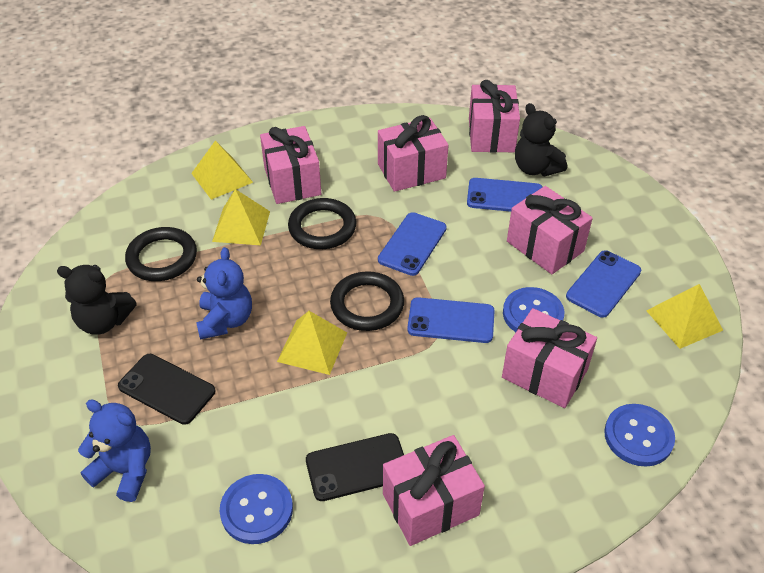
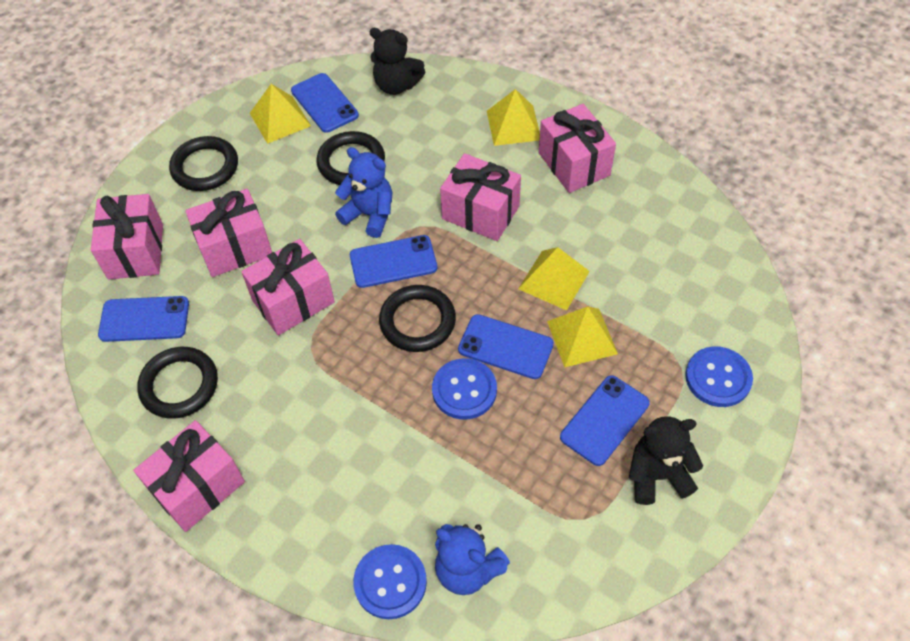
black phone: 2 -> 0
black ring: 3 -> 4
blue phone: 4 -> 5

